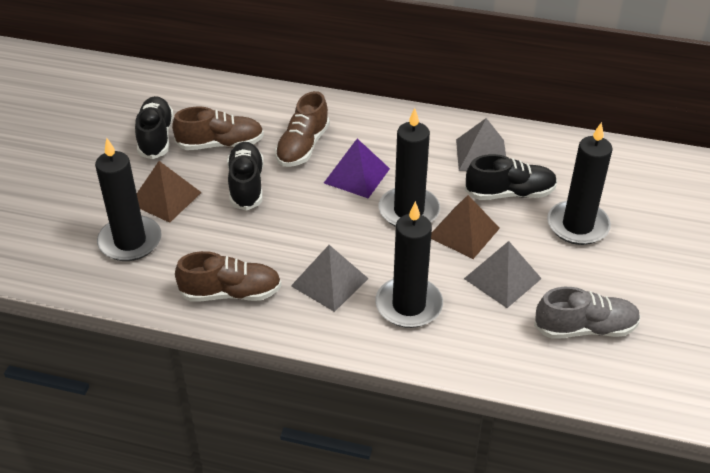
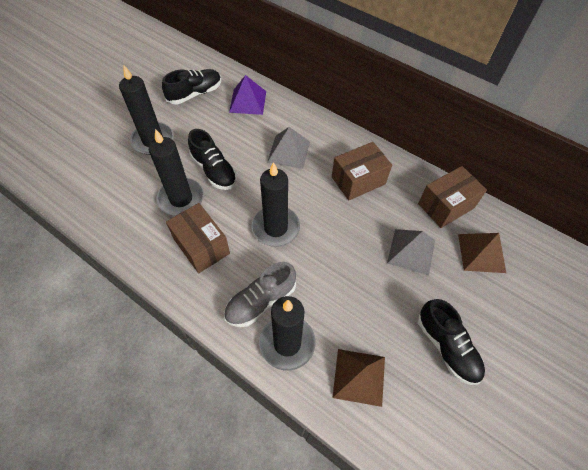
brown box: 0 -> 3
brown shoe: 3 -> 0
grey pyramid: 3 -> 2

